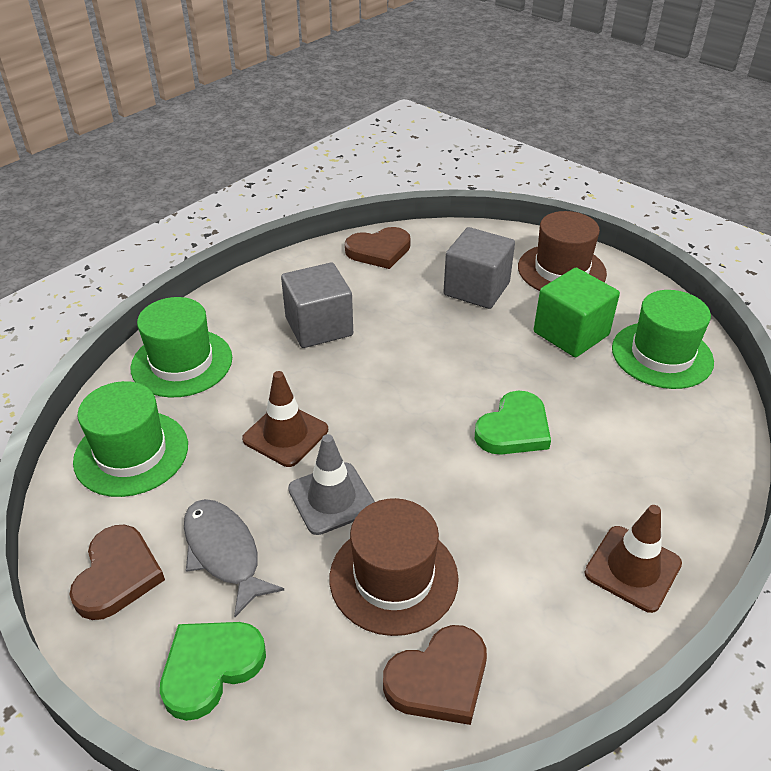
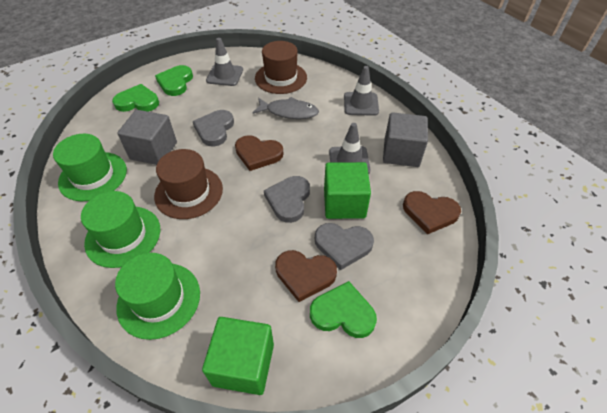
brown traffic cone: 2 -> 0
green cube: 1 -> 2
green heart: 2 -> 3
grey heart: 0 -> 3
grey traffic cone: 1 -> 3

